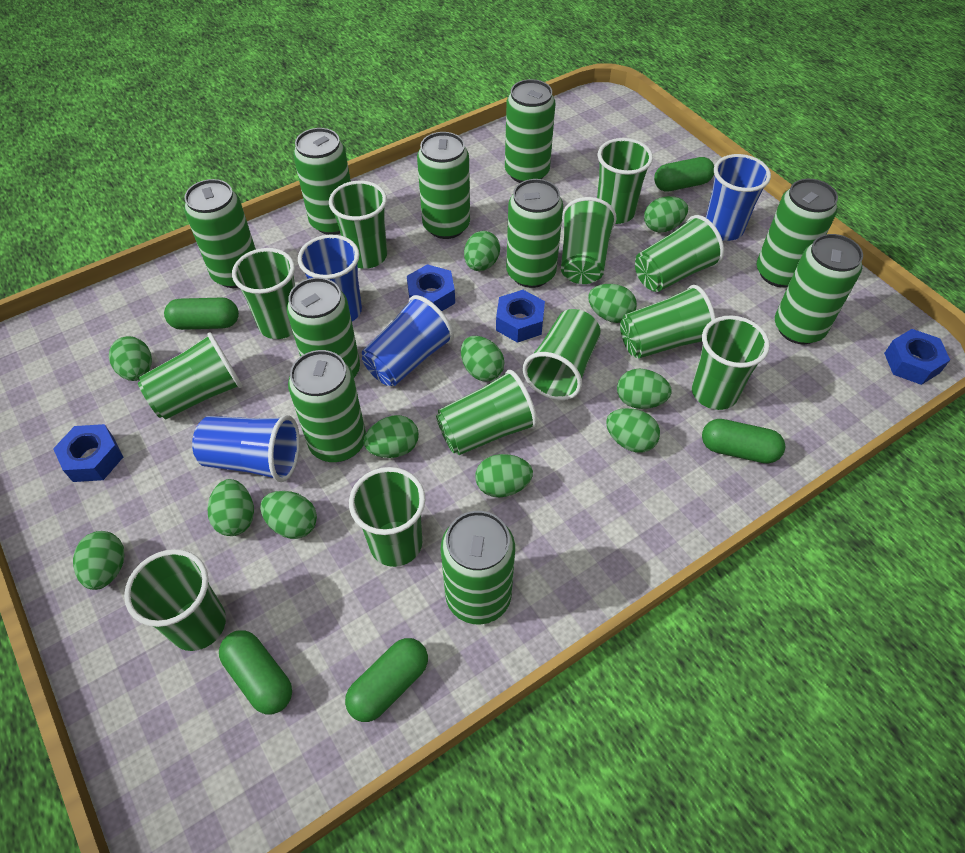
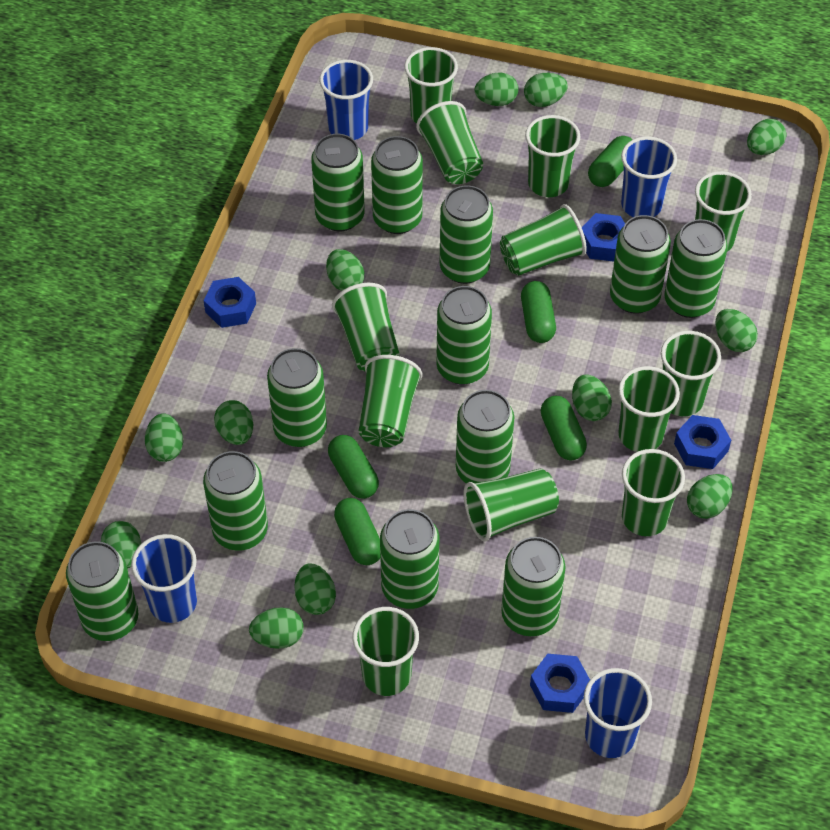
green can: 10 -> 12

